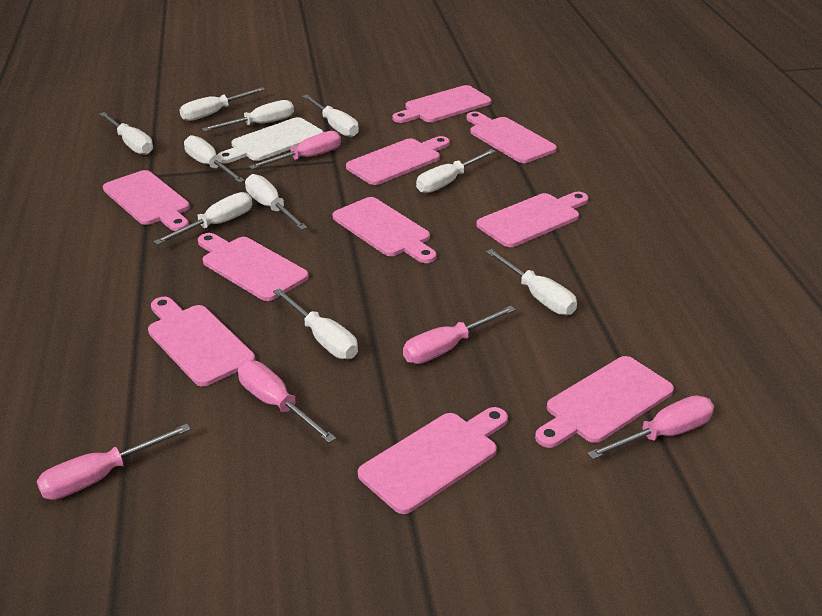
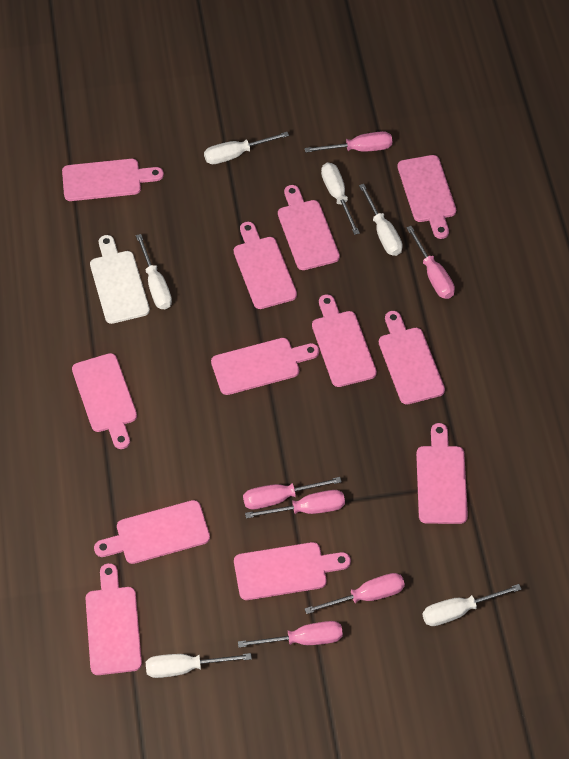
pink cutting board: 10 -> 12
pink screwdriver: 5 -> 6
white screwdriver: 10 -> 6

